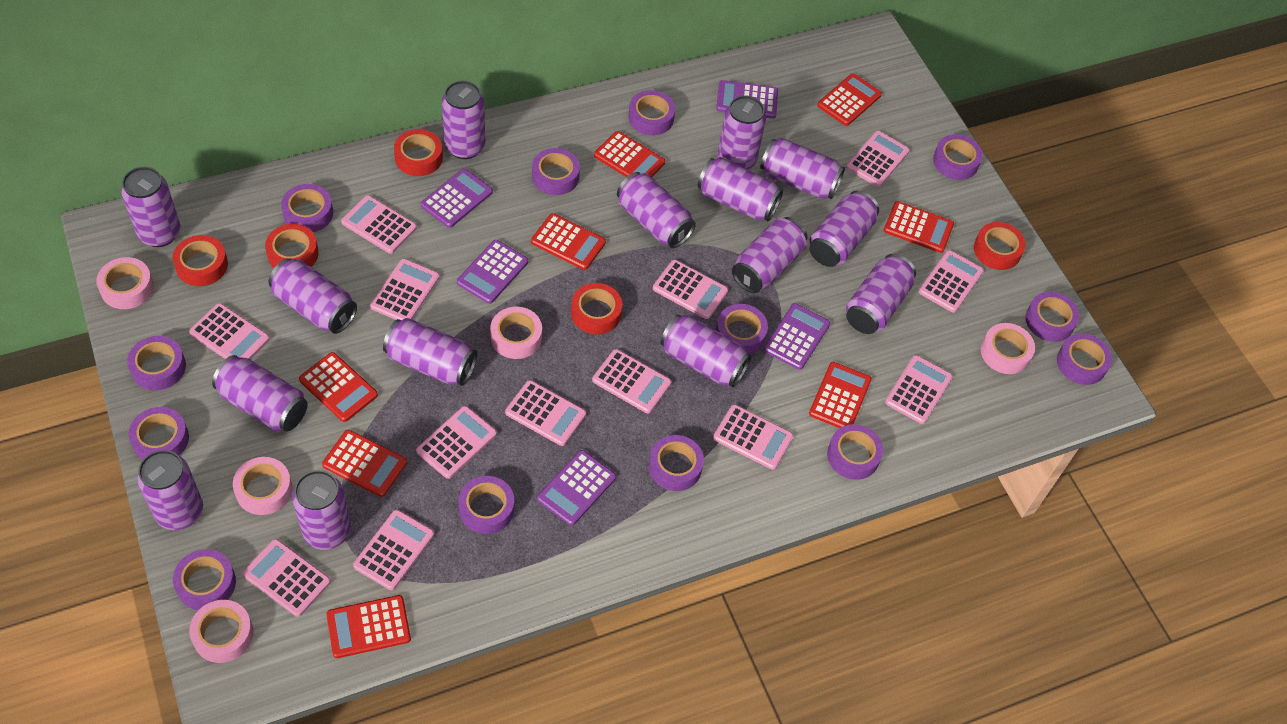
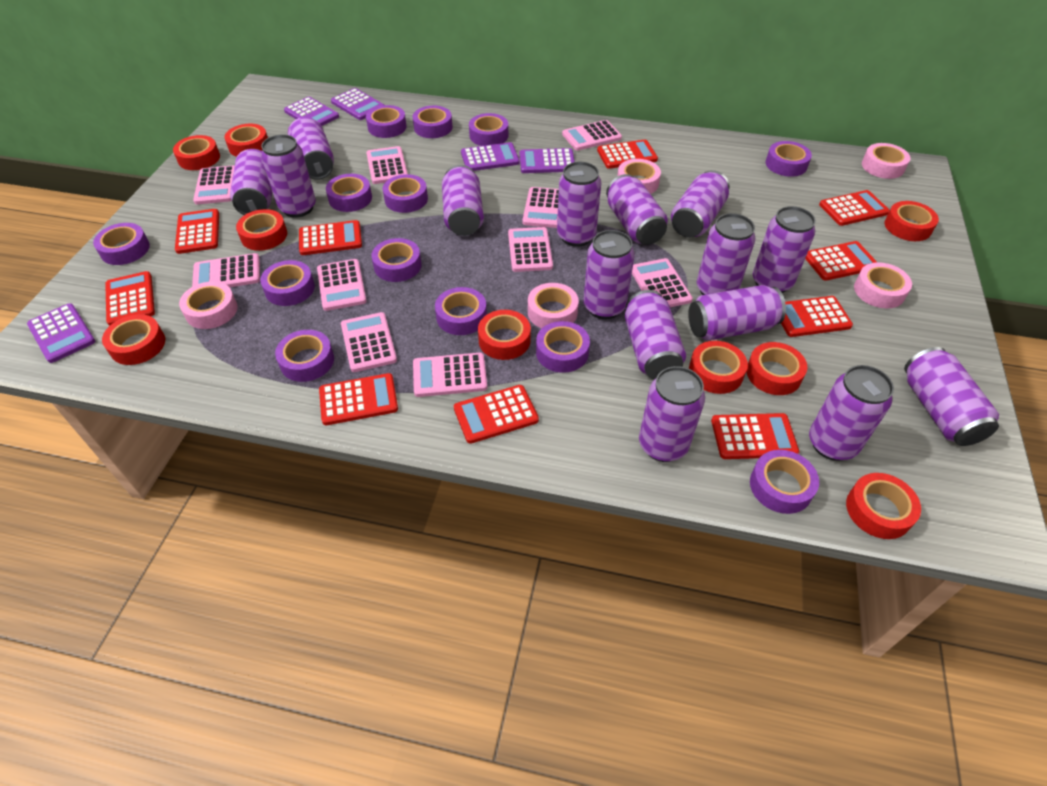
pink calculator: 13 -> 10
red calculator: 8 -> 10
red tape: 5 -> 9

